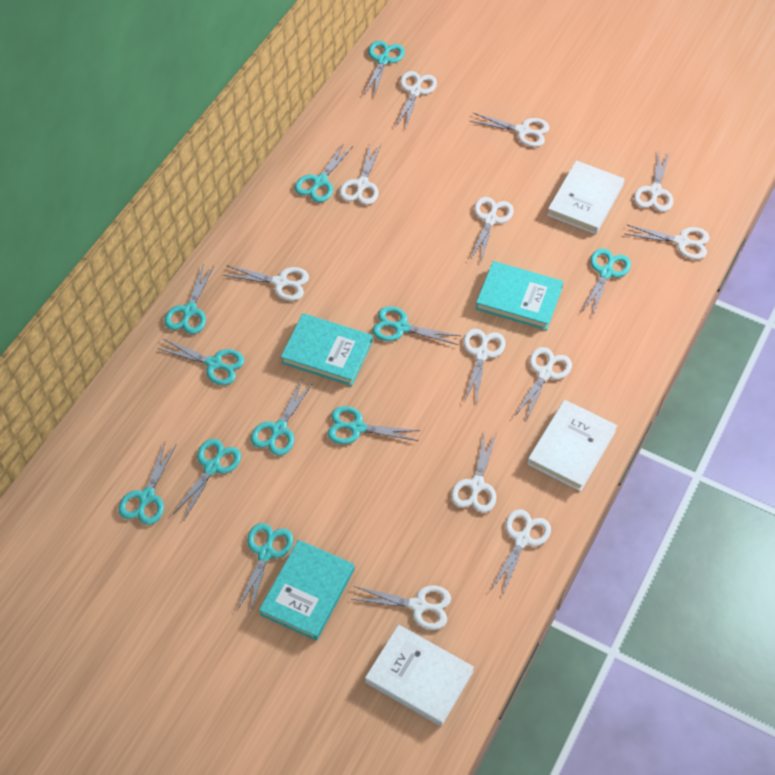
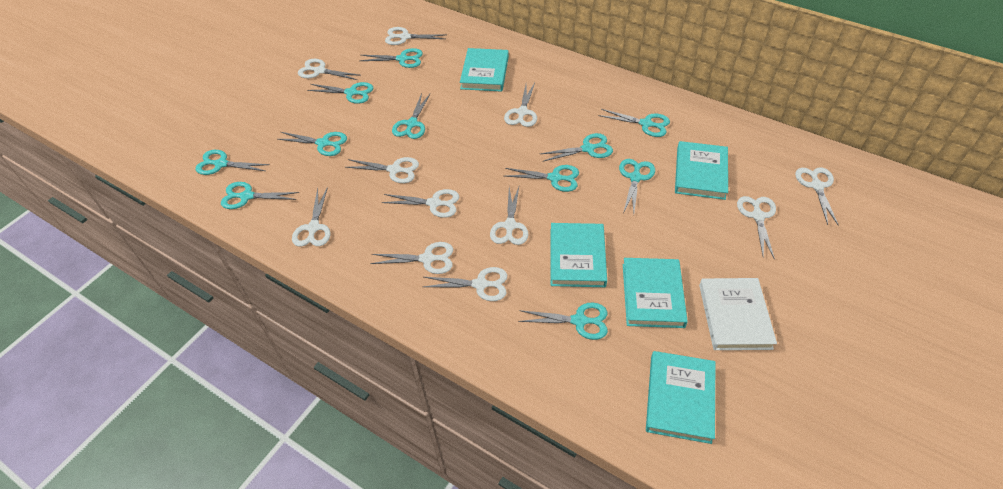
turquoise book: 3 -> 5
white book: 3 -> 1
white scissors: 12 -> 11

